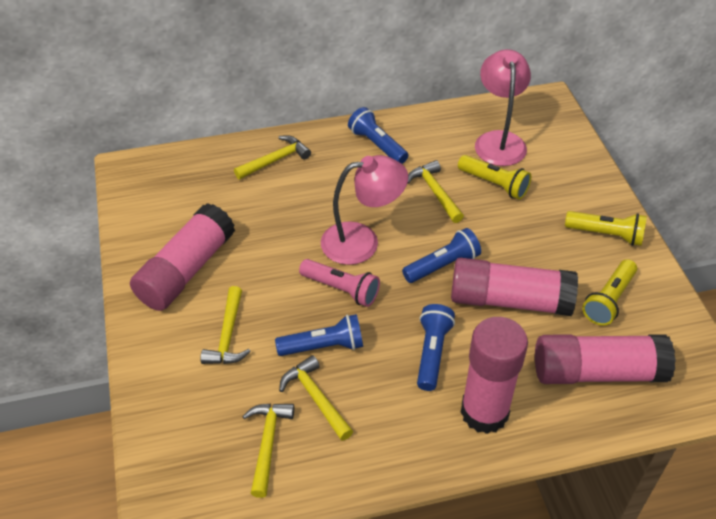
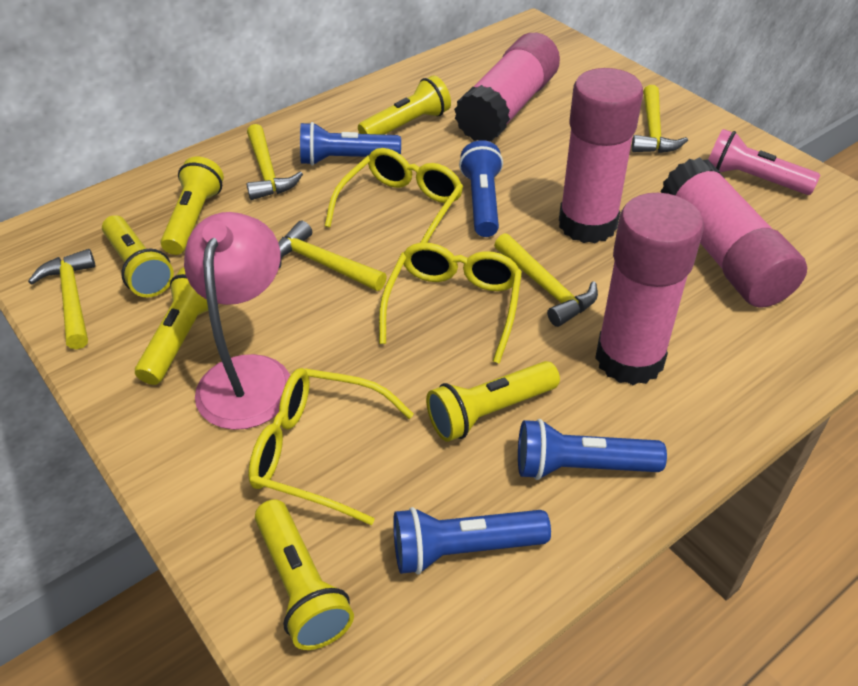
pink lamp: 2 -> 1
yellow flashlight: 3 -> 6
yellow glasses: 0 -> 3

